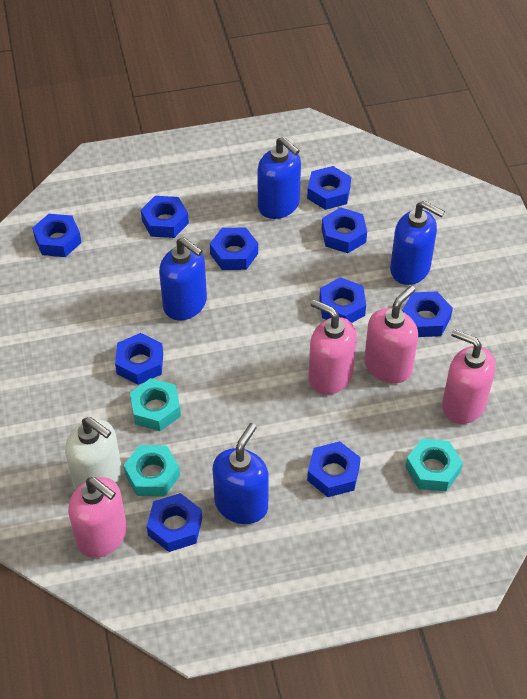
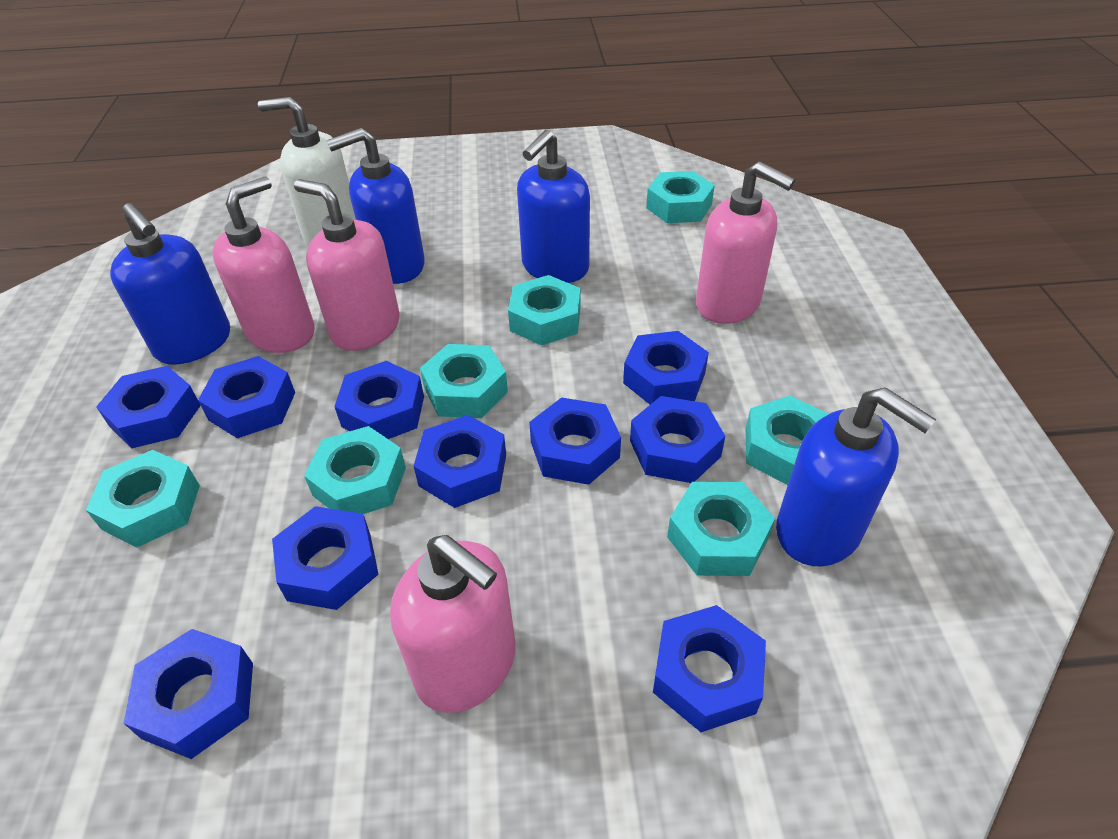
turquoise nut: 3 -> 7

